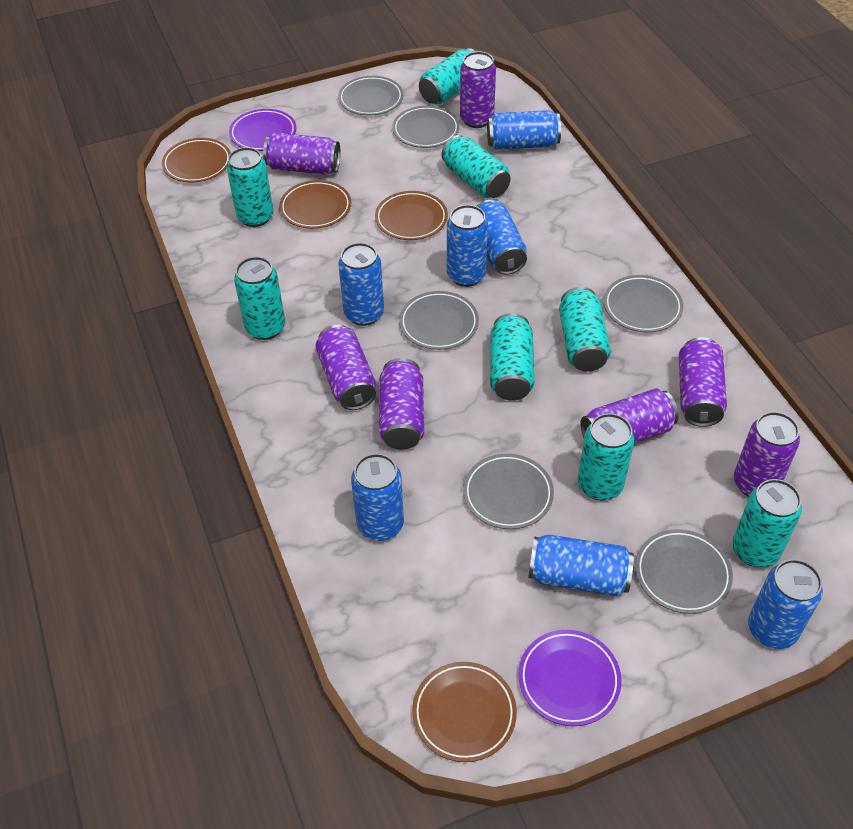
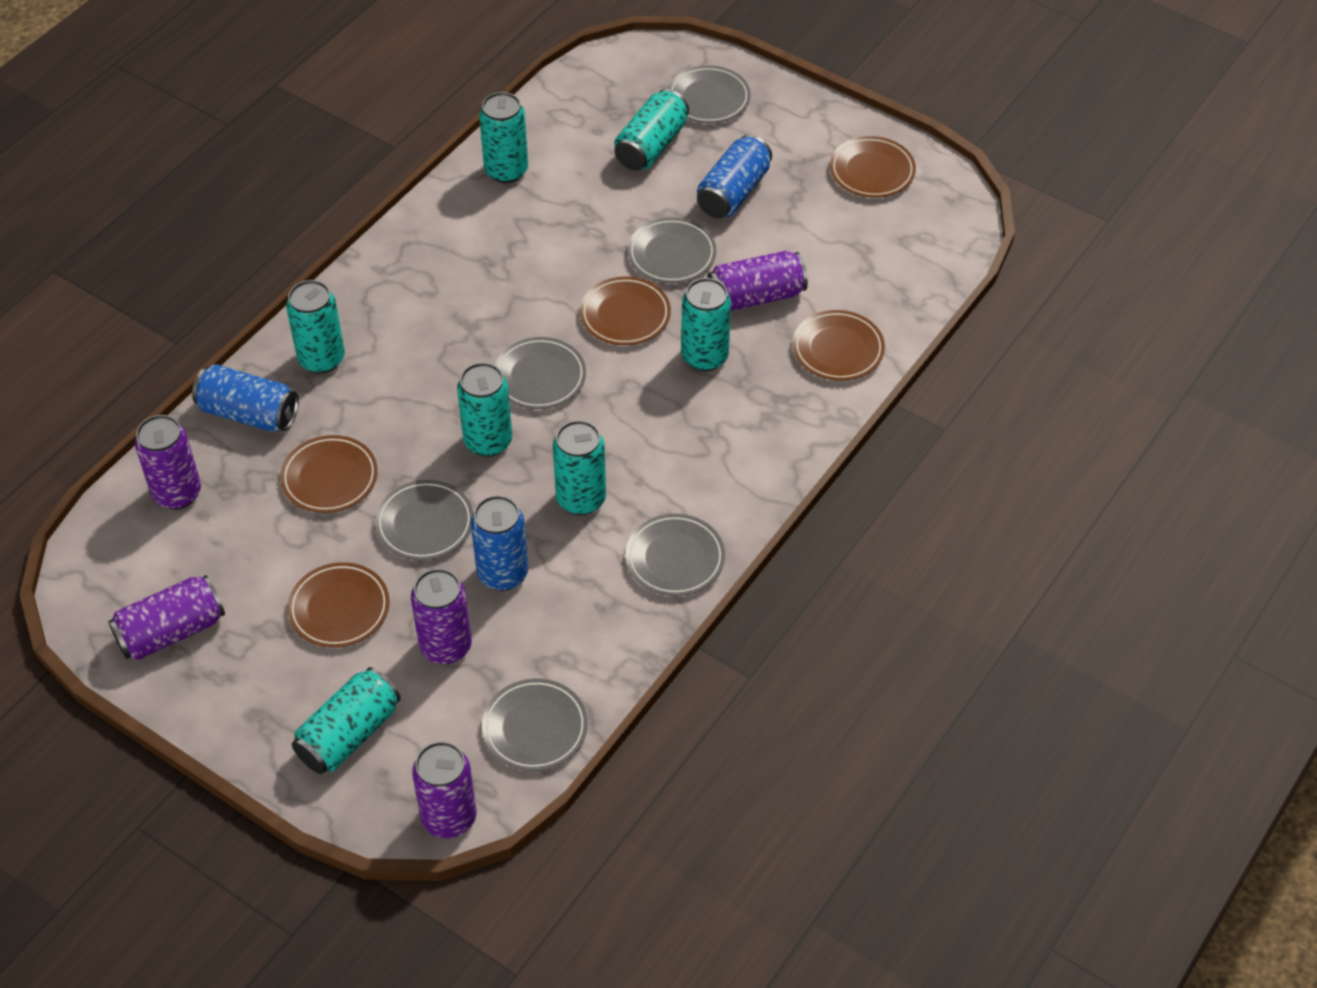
blue can: 7 -> 3
brown plate: 4 -> 5
purple can: 7 -> 5
purple plate: 2 -> 0
turquoise can: 8 -> 7

